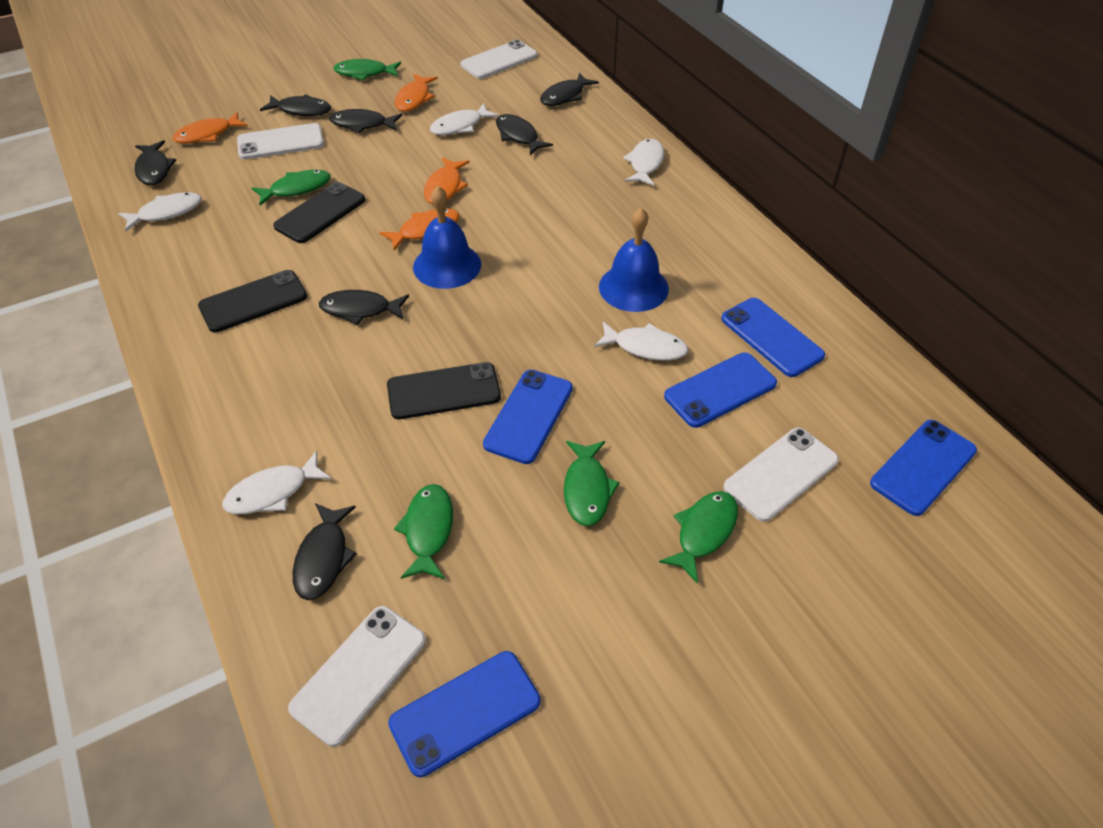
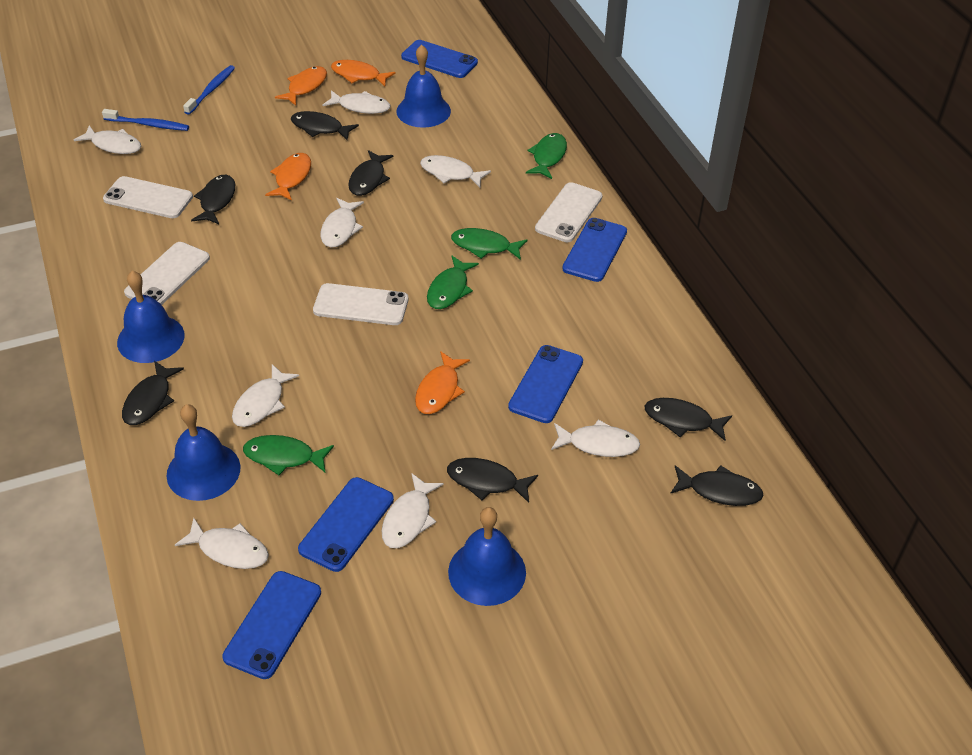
black phone: 3 -> 0
blue bell: 2 -> 4
blue toothbrush: 0 -> 2
green fish: 5 -> 4
white fish: 5 -> 8

